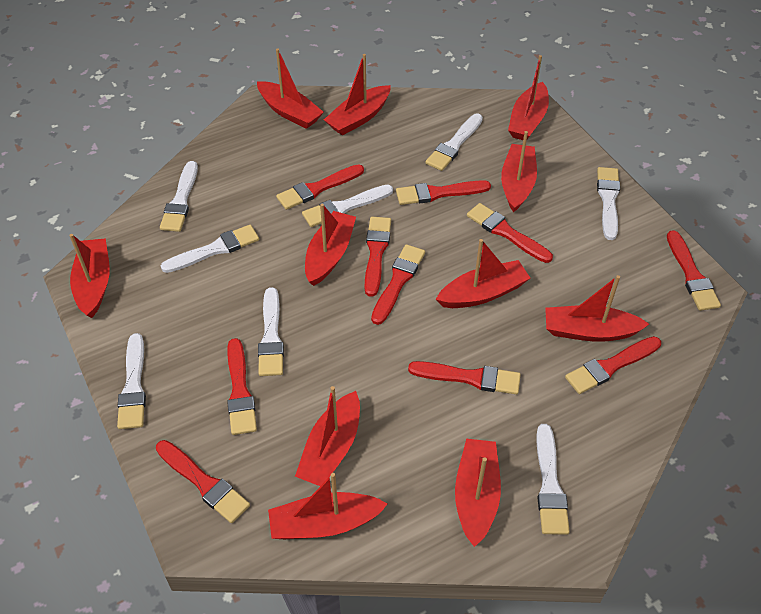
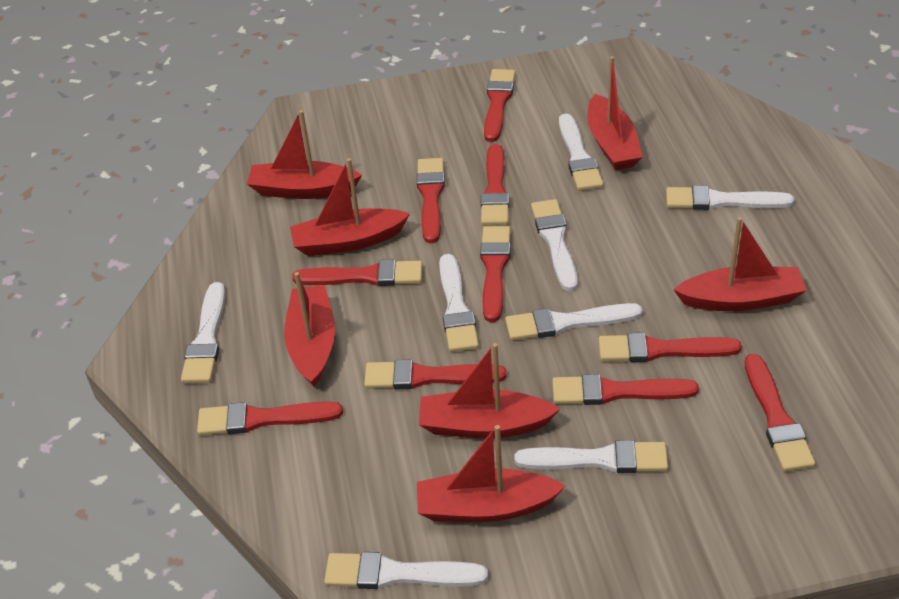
red boat: 11 -> 7

